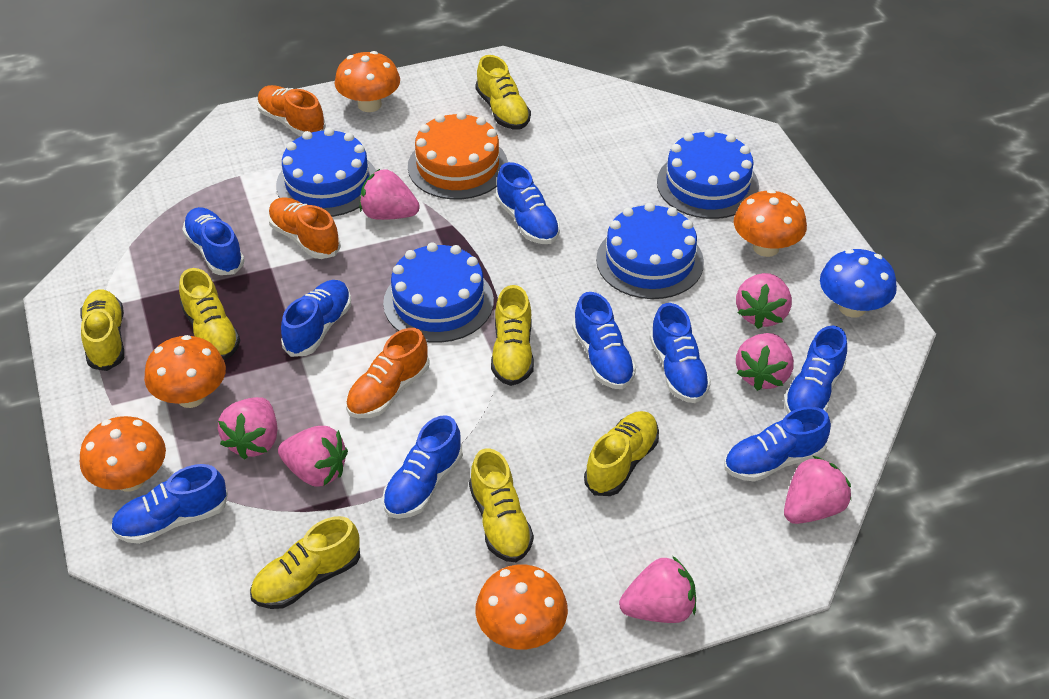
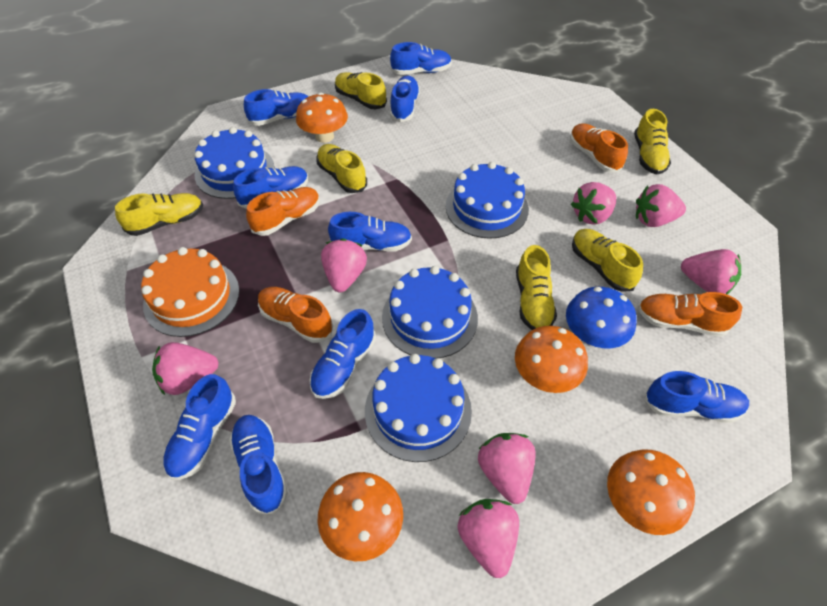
orange mushroom: 5 -> 4
orange shoe: 3 -> 4
yellow shoe: 7 -> 6

